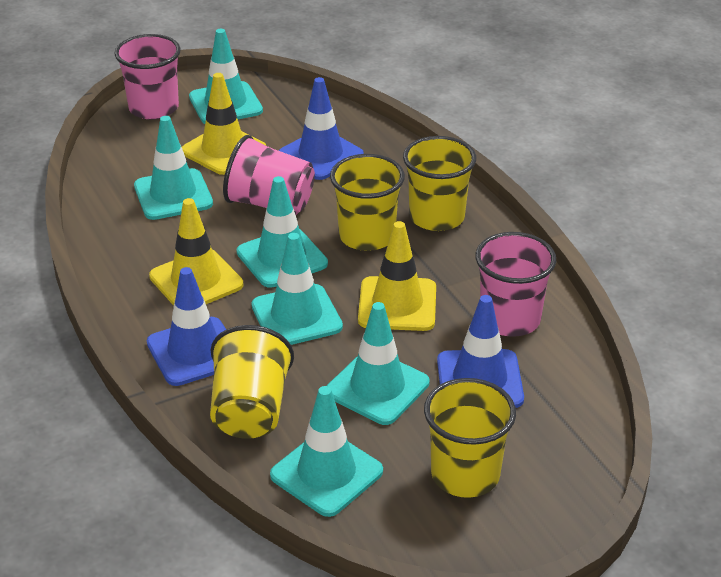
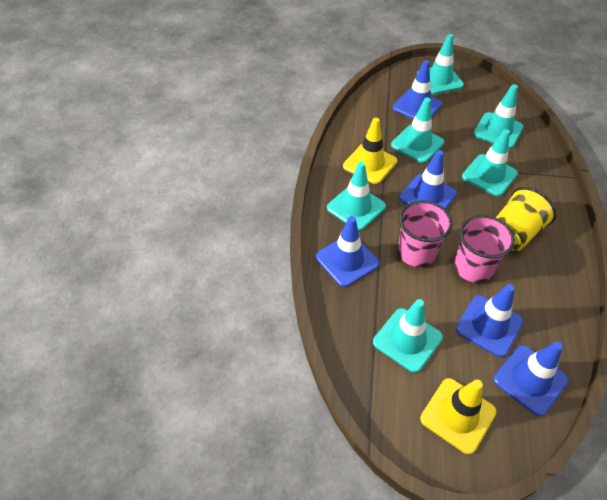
blue traffic cone: 3 -> 5
pink cup: 3 -> 2
yellow cup: 4 -> 1
yellow traffic cone: 3 -> 2

